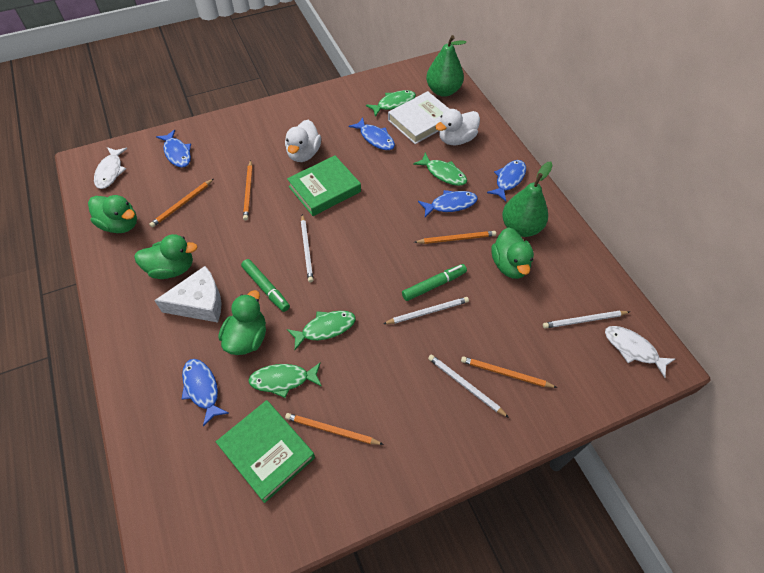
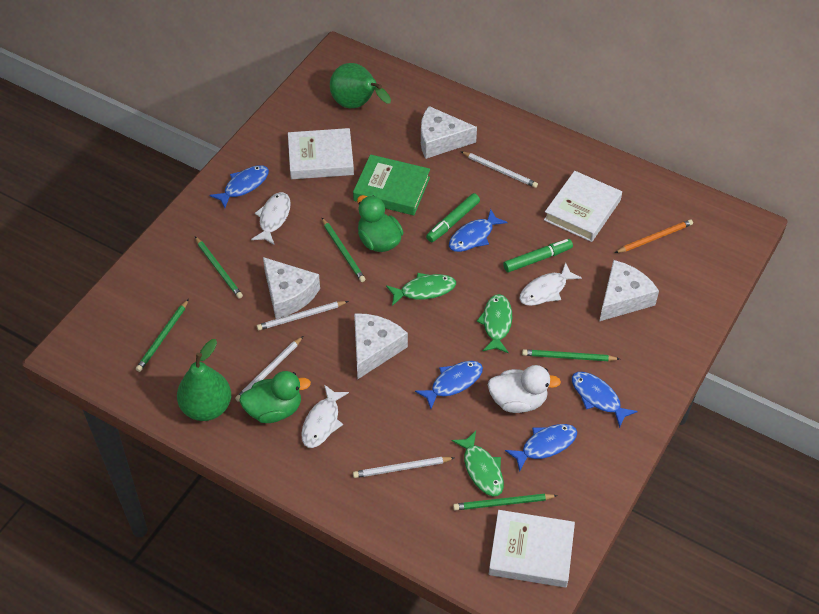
green book: 2 -> 1
green duck: 4 -> 2
green fish: 4 -> 3
green pencil: 0 -> 5
orange pencil: 5 -> 1
white book: 1 -> 3
white cheese: 1 -> 4
white duck: 2 -> 1
white fish: 2 -> 3

